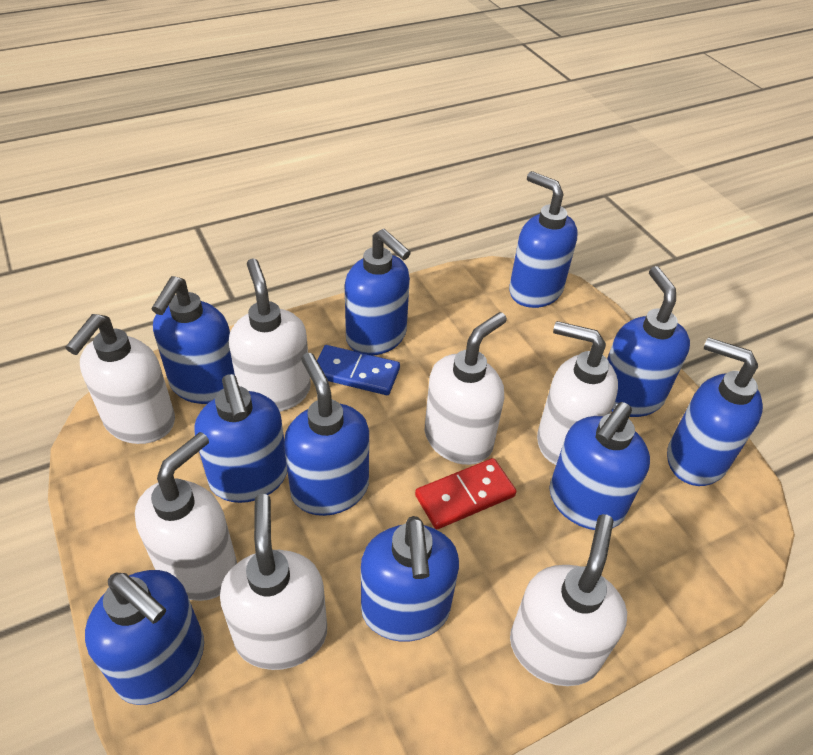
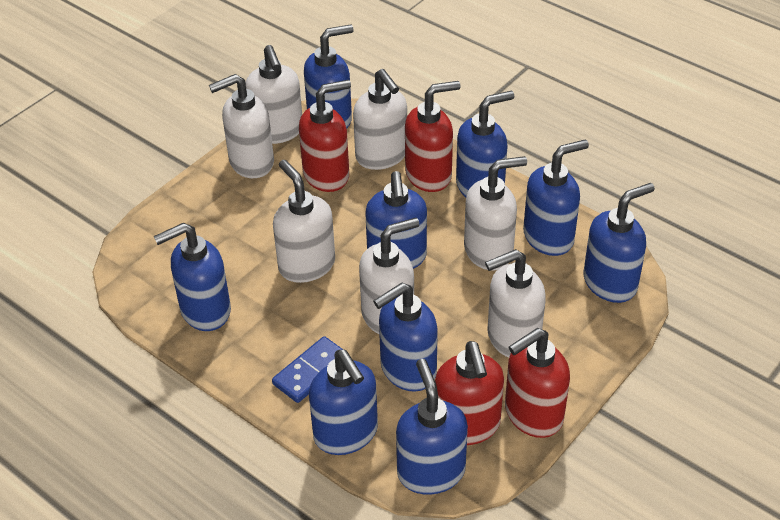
blue soap dispenser: 10 -> 9
red domino: 1 -> 0
red soap dispenser: 0 -> 4

